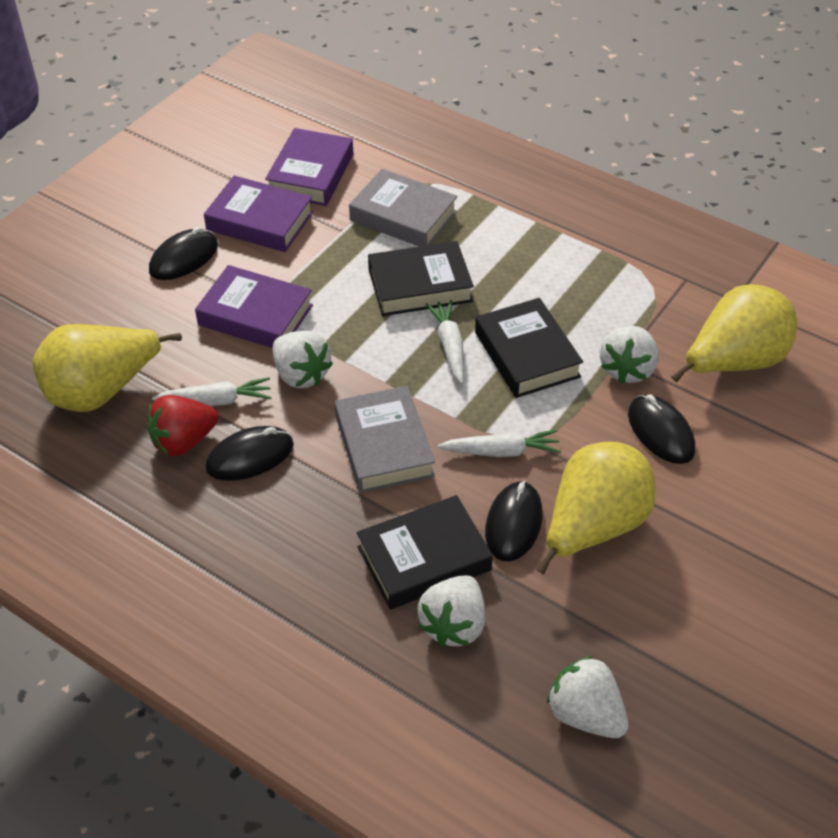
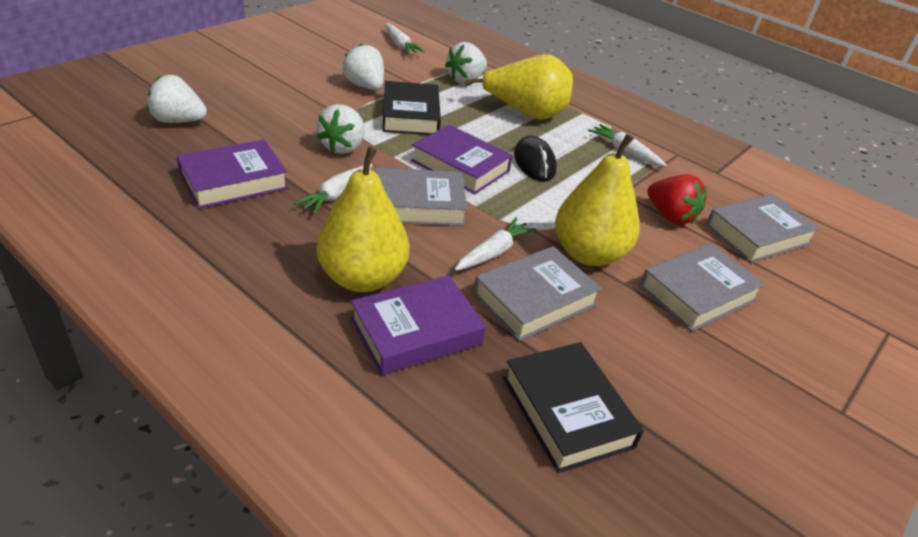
black book: 3 -> 2
black mouse: 4 -> 1
grey book: 2 -> 4
white carrot: 3 -> 4

